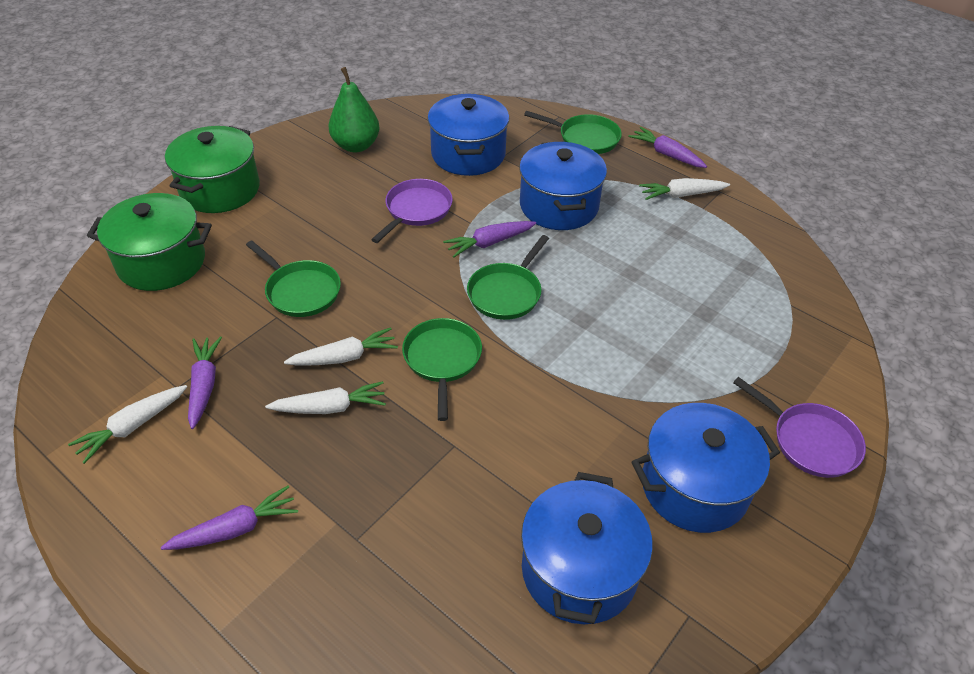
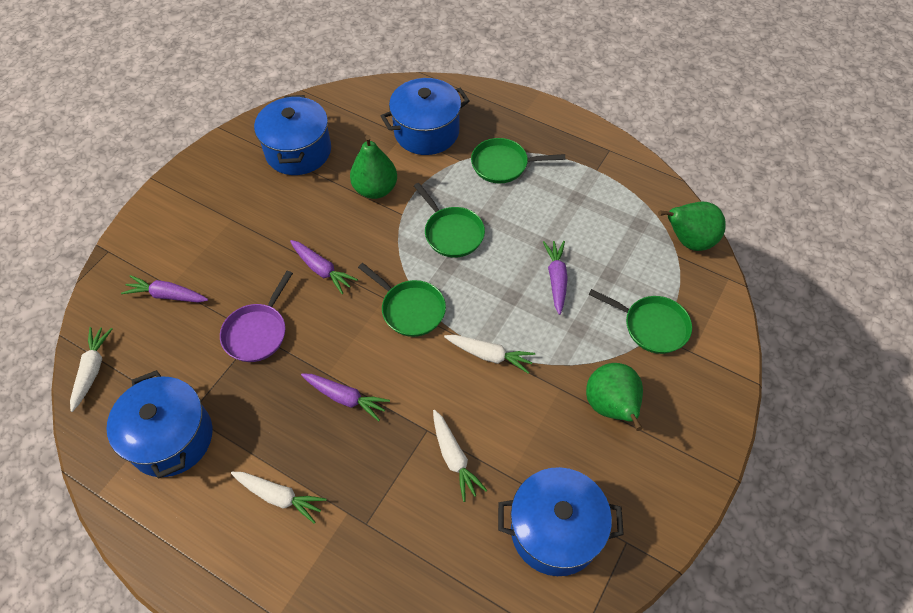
green pear: 1 -> 3
green pot: 2 -> 0
purple pan: 2 -> 1

